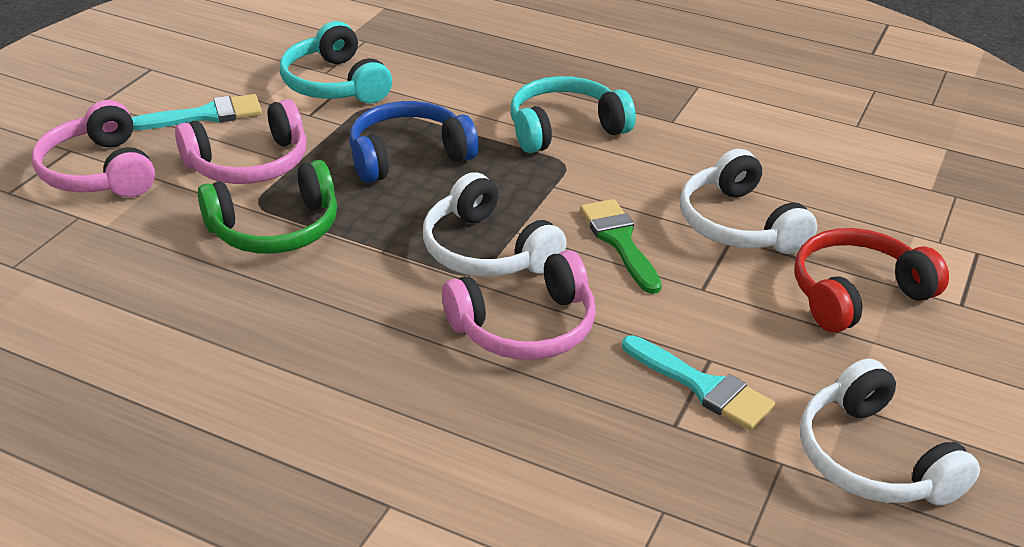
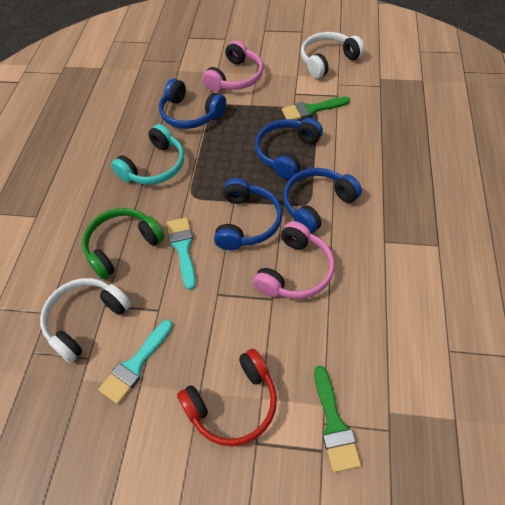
blue headphones: 1 -> 4
green brush: 1 -> 2
pink headphones: 3 -> 2
turquoise headphones: 2 -> 1
white headphones: 3 -> 2

